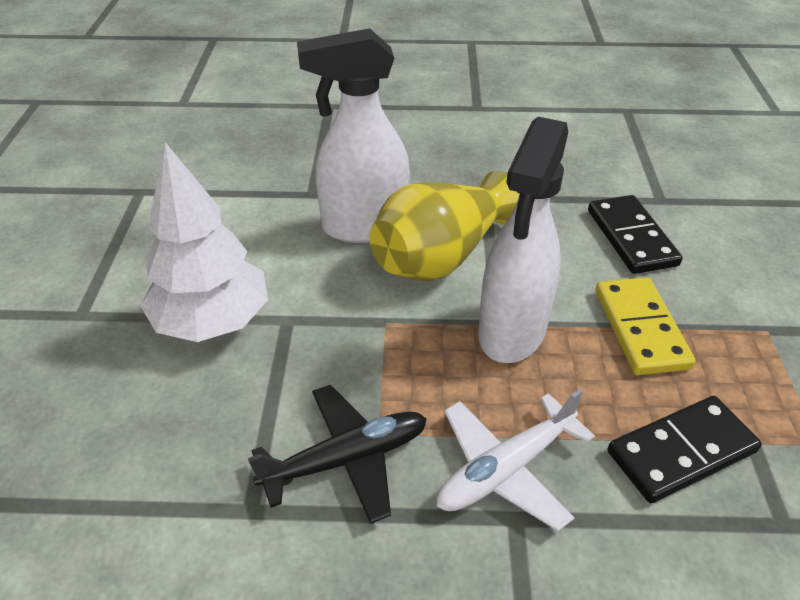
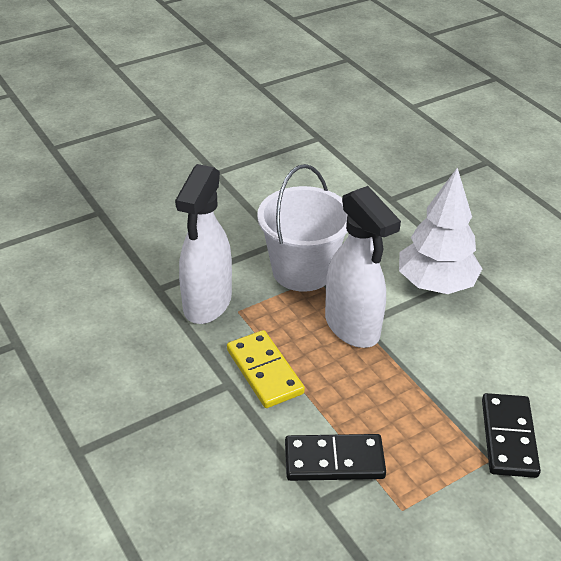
black plane: 1 -> 0
white bucket: 0 -> 1
white plane: 1 -> 0
yellow vase: 1 -> 0

